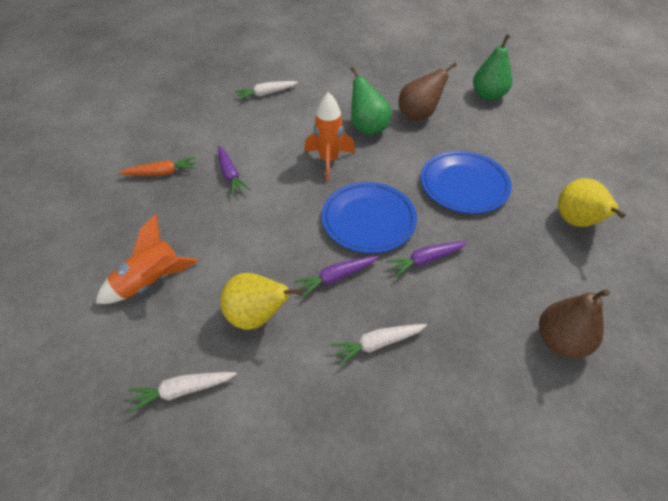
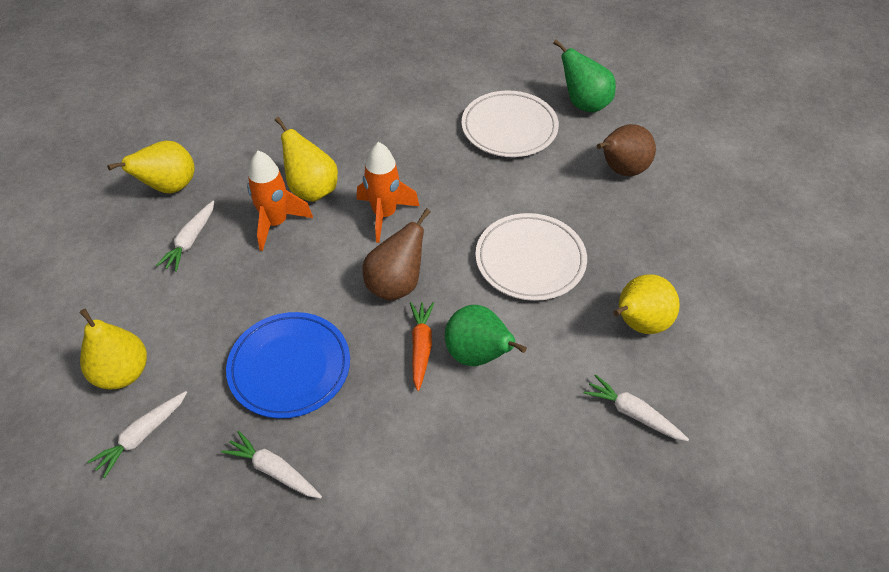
blue plate: 2 -> 1
purple carrot: 3 -> 0
white carrot: 3 -> 4
white plate: 0 -> 2
yellow pear: 2 -> 4

